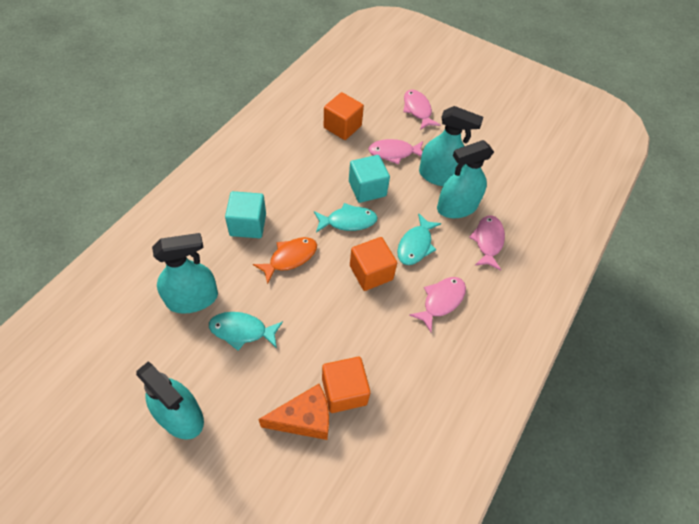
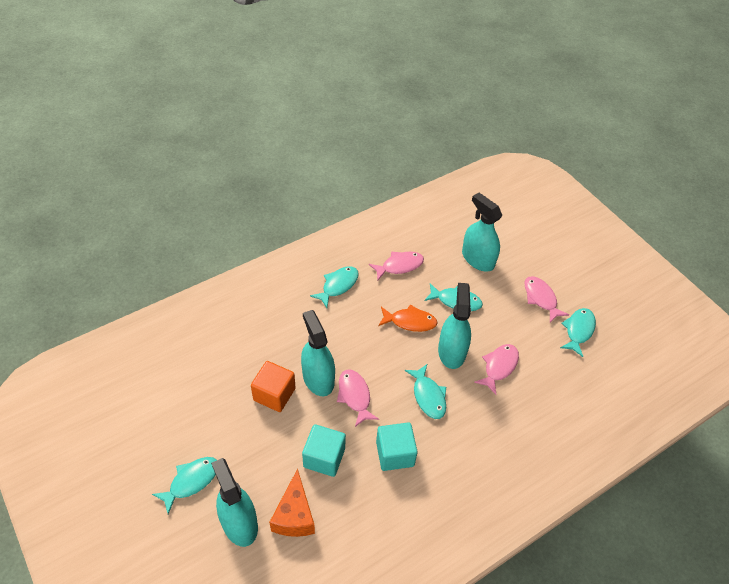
orange cube: 3 -> 1
turquoise fish: 3 -> 5

